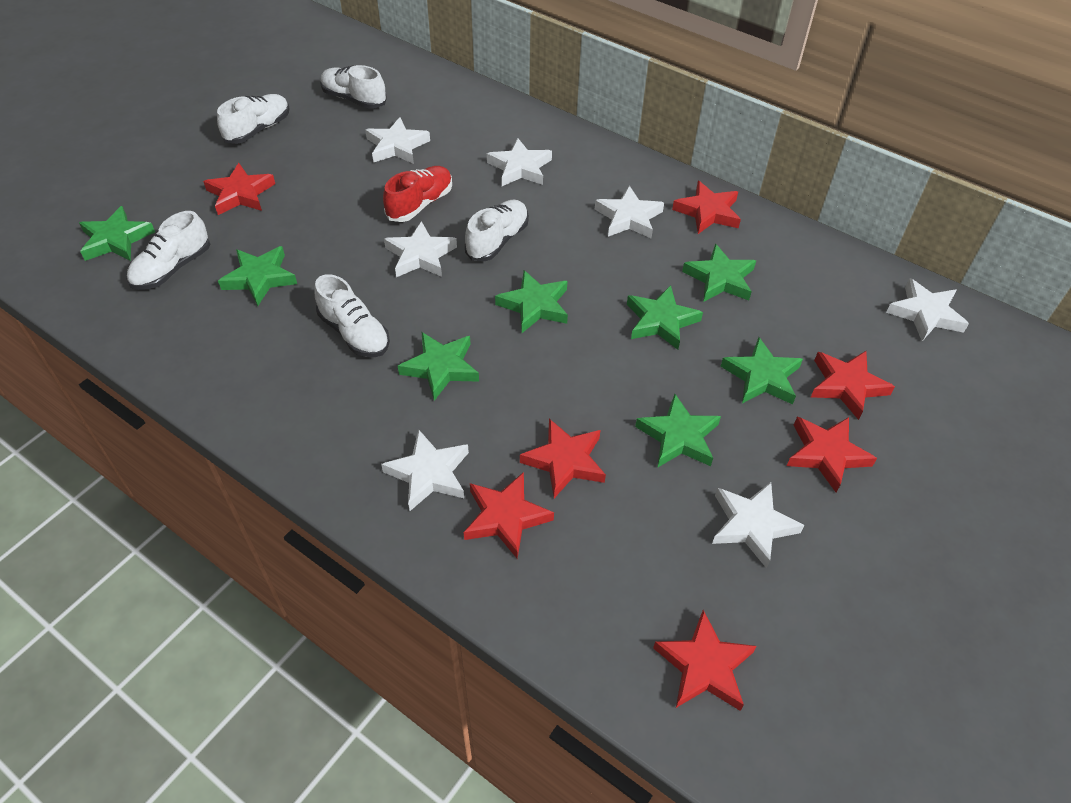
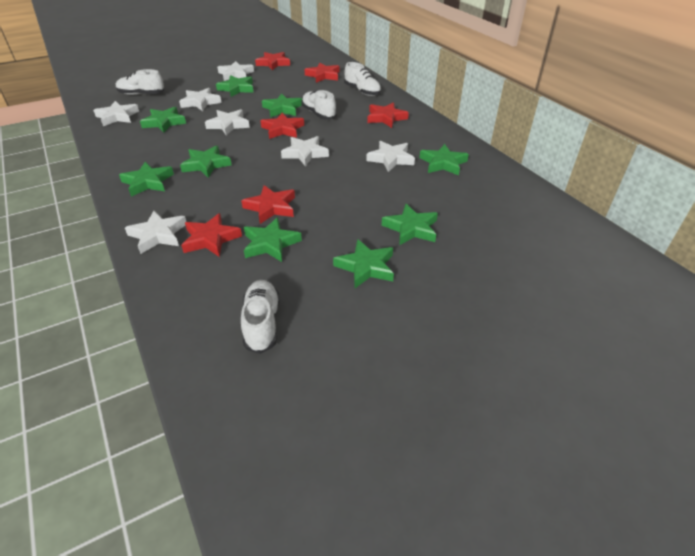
green star: 8 -> 9
red shoe: 1 -> 0
red star: 7 -> 6
white shoe: 5 -> 4

